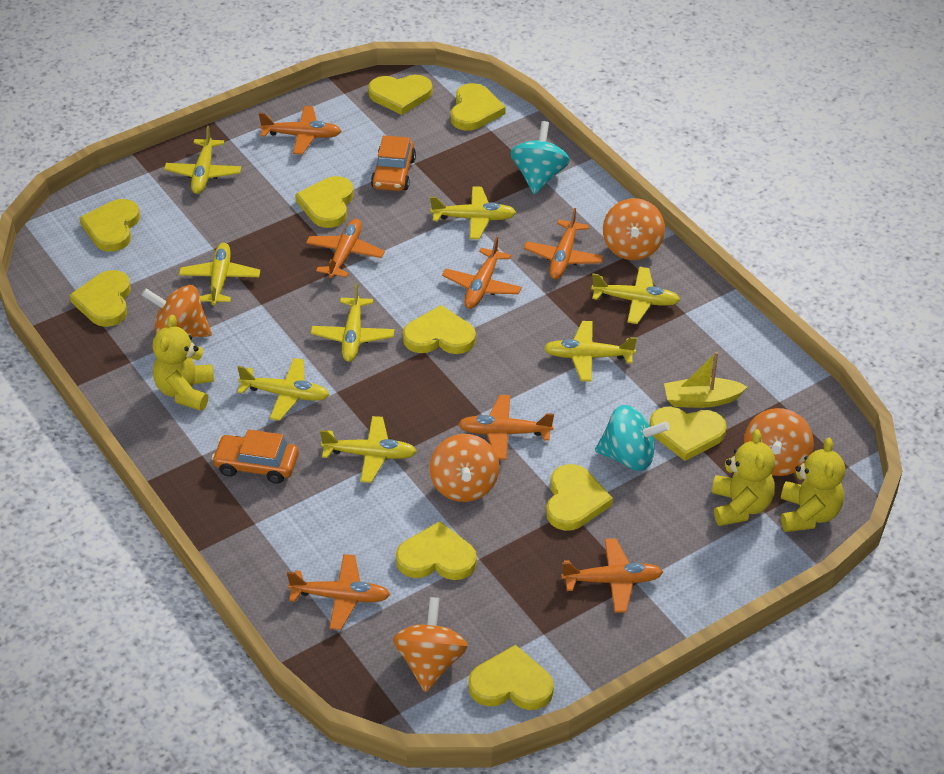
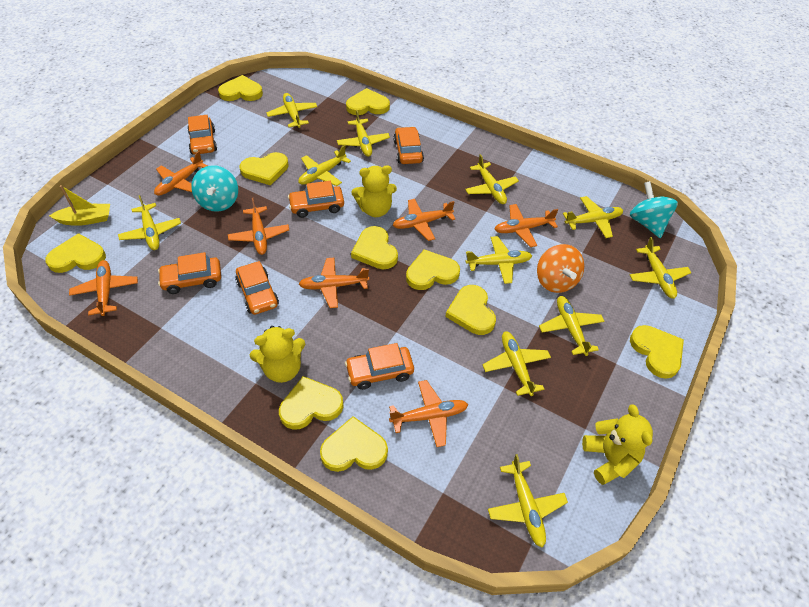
orange car: 2 -> 6
orange spinning top: 5 -> 1
yellow plane: 8 -> 11

